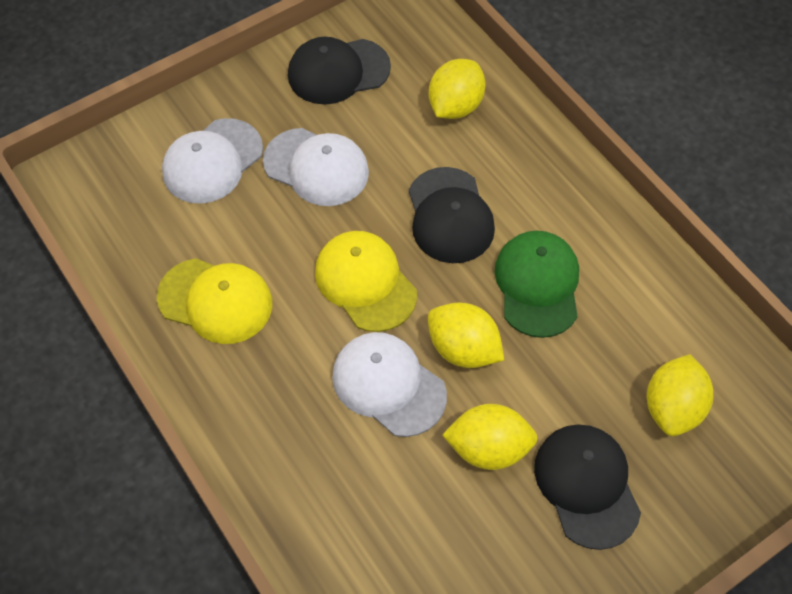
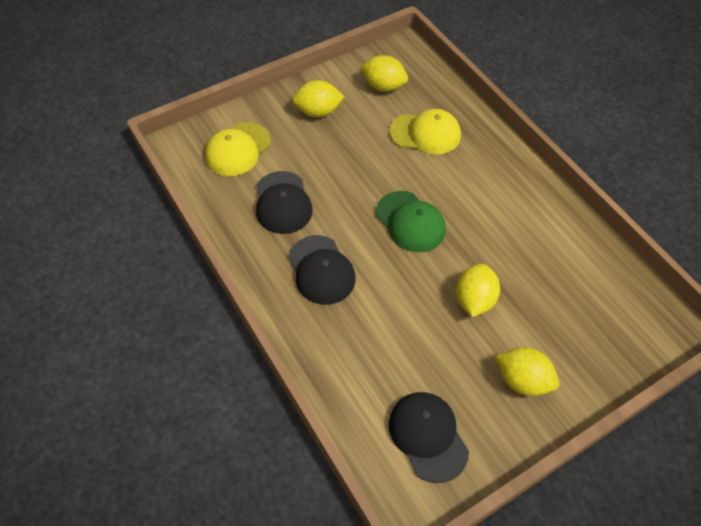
white cap: 3 -> 0

